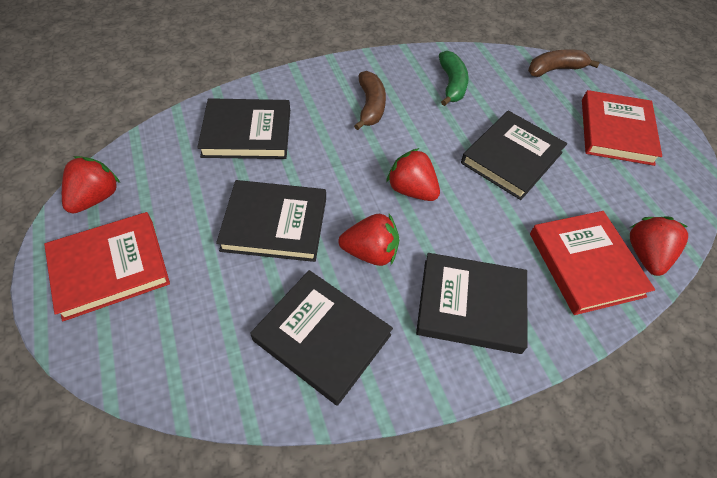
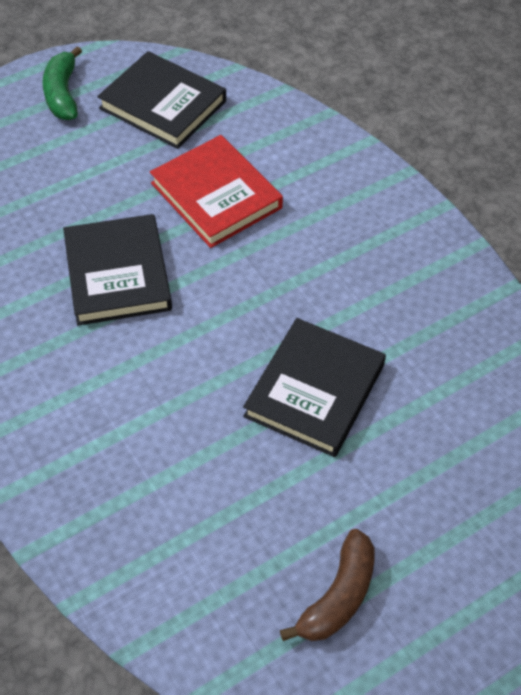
black book: 5 -> 3
brown banana: 2 -> 1
red book: 3 -> 1
red strawberry: 4 -> 0

